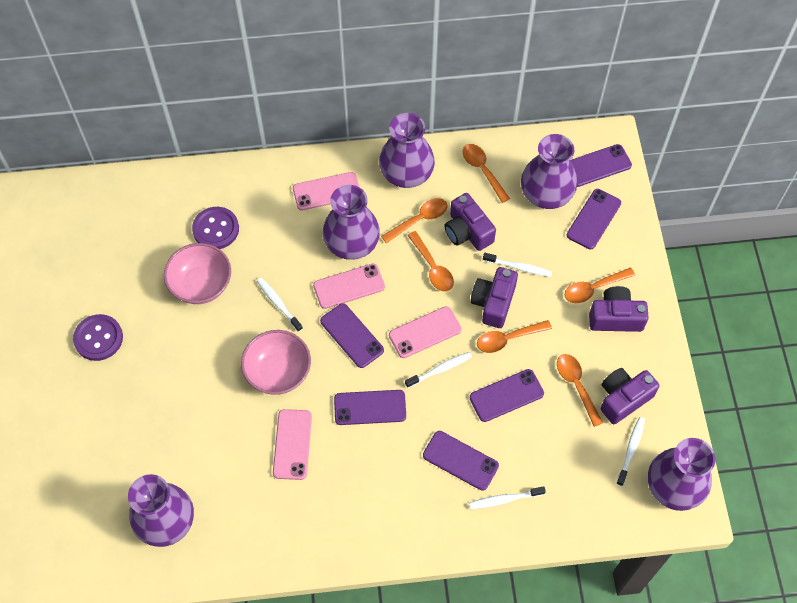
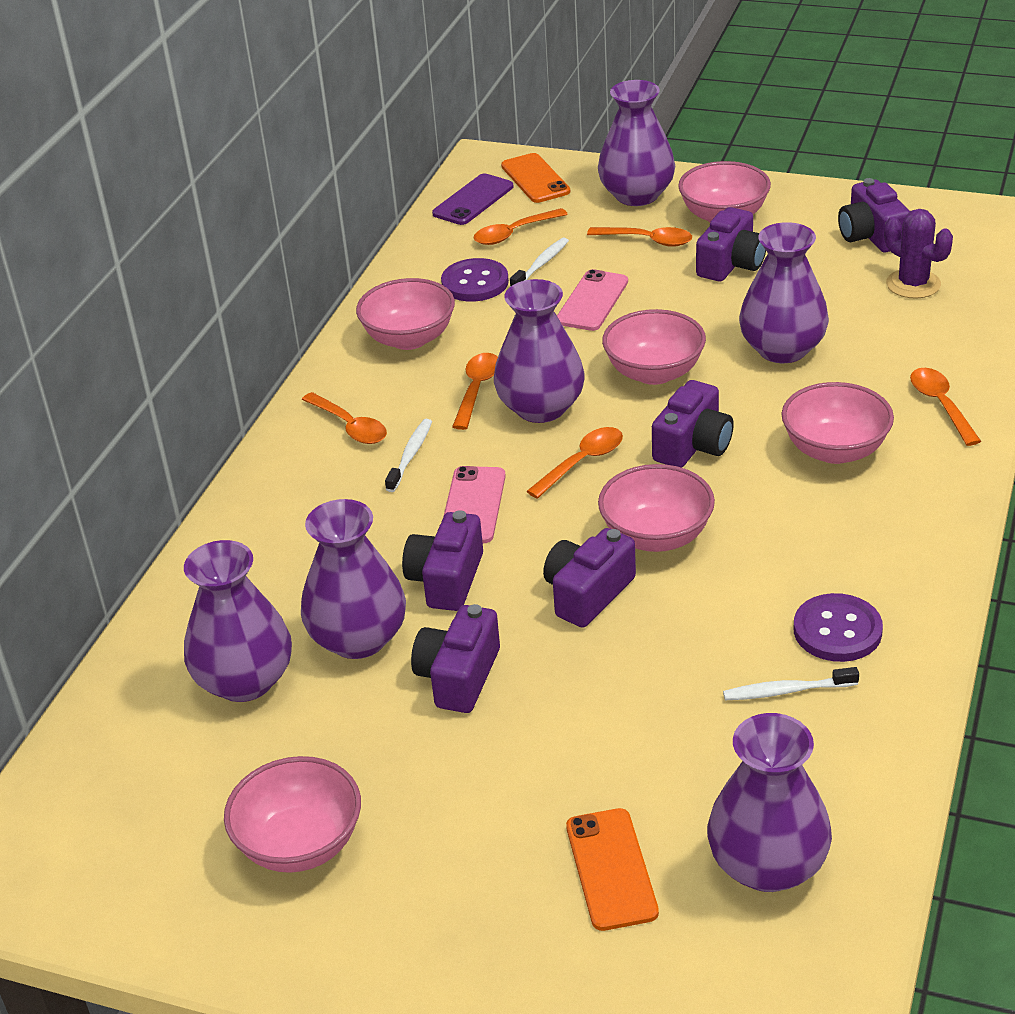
orange phone: 0 -> 2
pink bowl: 2 -> 6
pink phone: 4 -> 2
purple cactus: 0 -> 1
purple camera: 4 -> 6
purple phone: 6 -> 1
purple vase: 5 -> 6
white toothbrush: 5 -> 3

